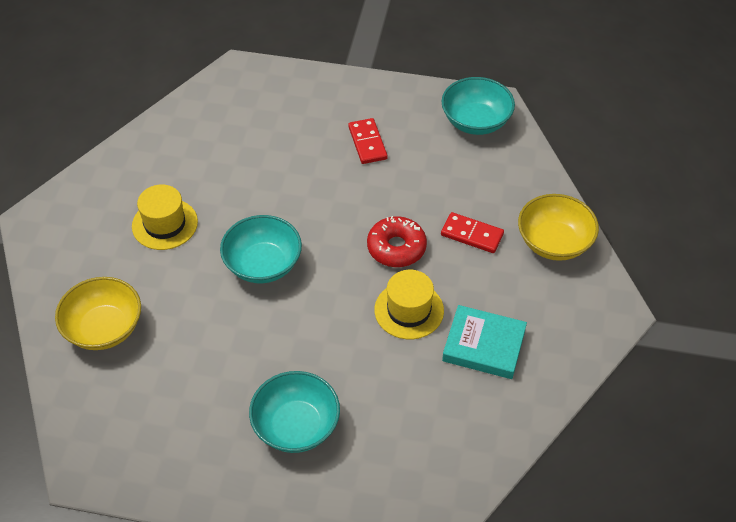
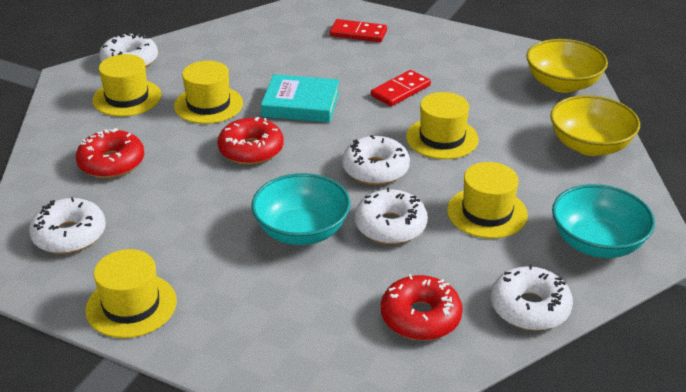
red donut: 1 -> 3
turquoise bowl: 3 -> 2
white donut: 0 -> 5
yellow hat: 2 -> 5

